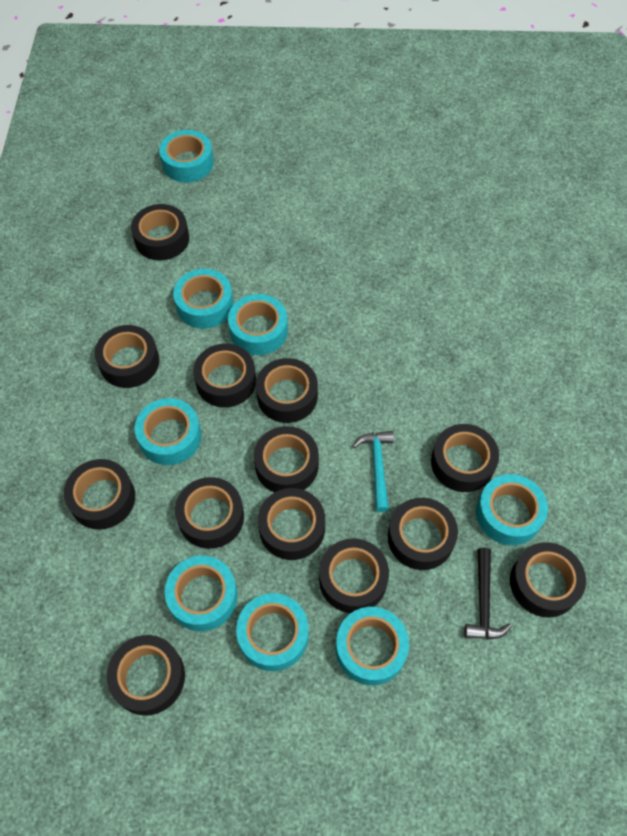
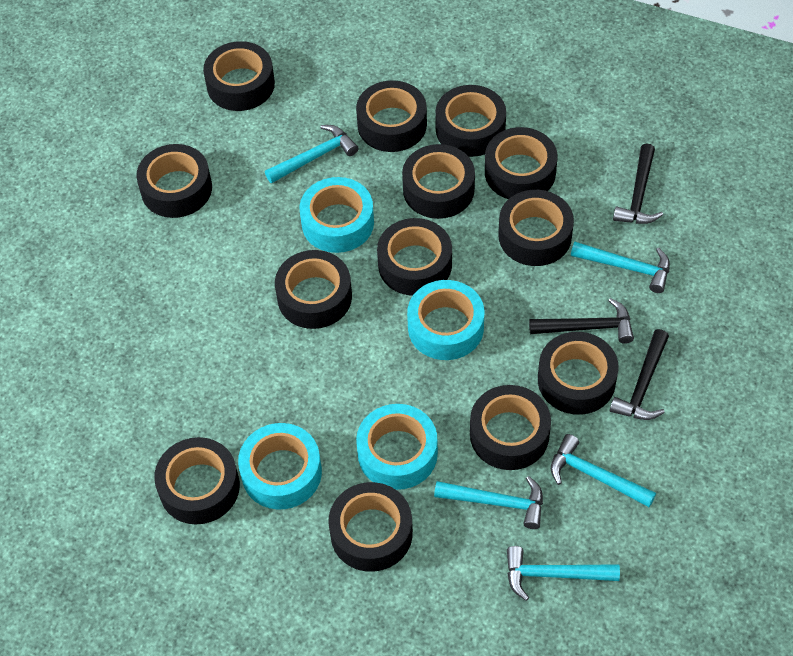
black hammer: 1 -> 3
turquoise hammer: 1 -> 5
turquoise tape: 8 -> 4

